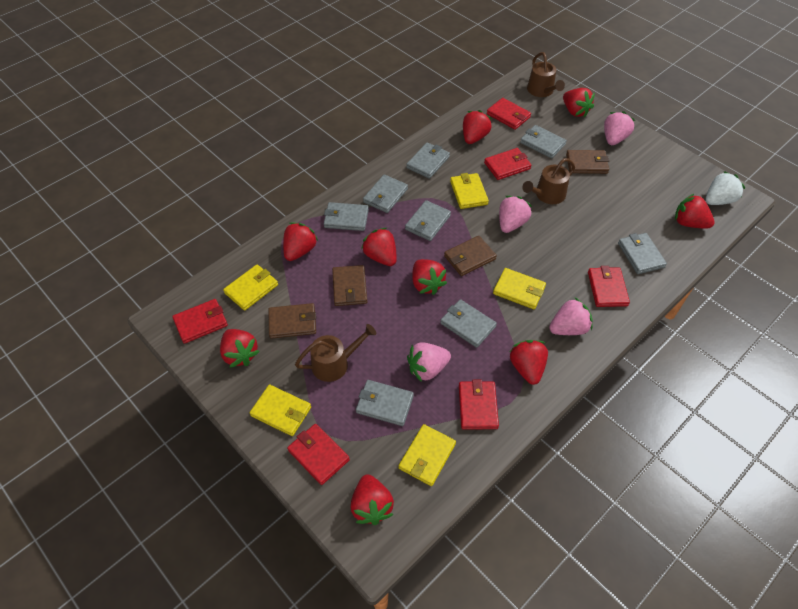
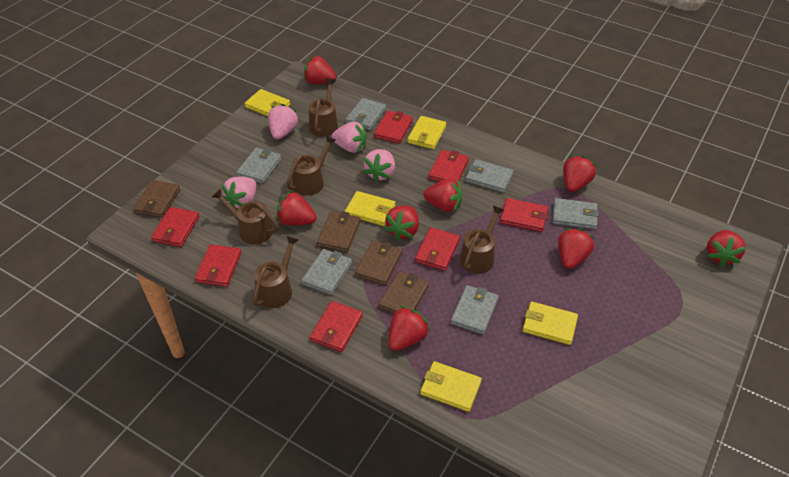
brown watering can: 3 -> 5
grey wallet: 8 -> 6
red strawberry: 9 -> 8
red wallet: 6 -> 7
white strawberry: 1 -> 0

